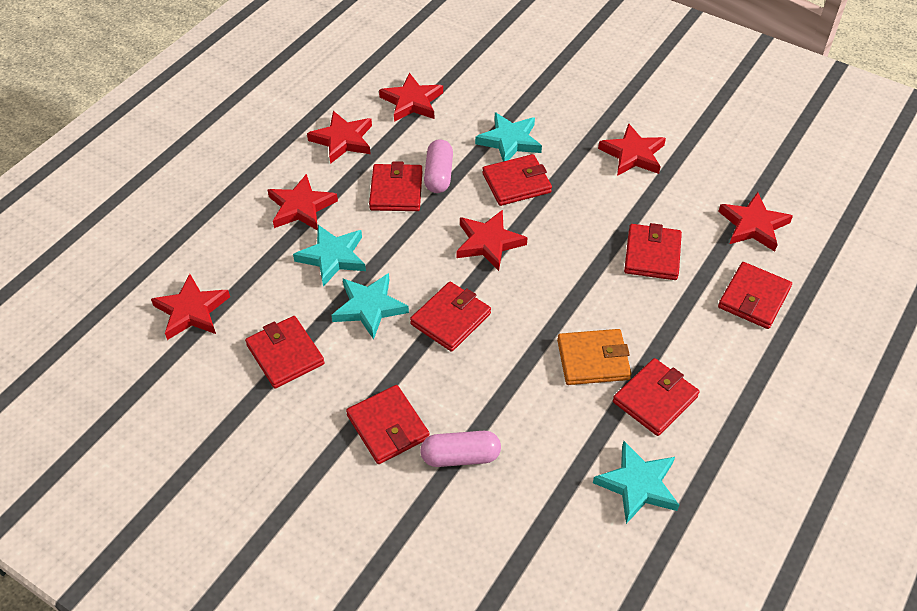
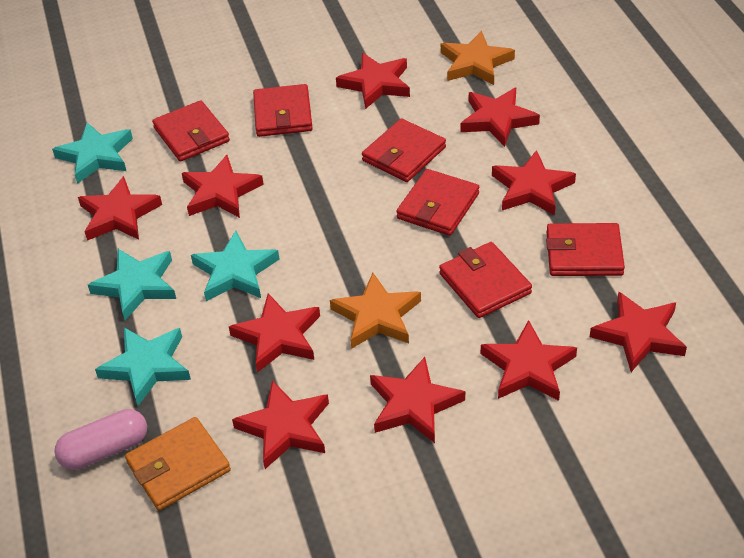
orange star: 0 -> 2
pink capsule: 2 -> 1
red star: 7 -> 10
red wallet: 8 -> 6

